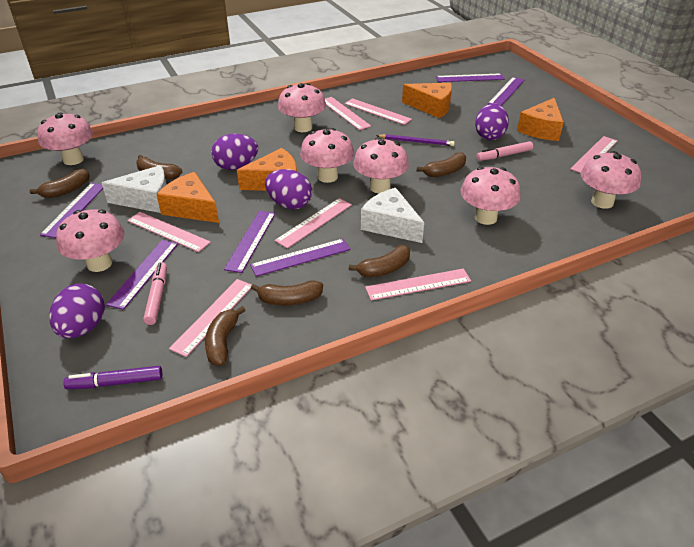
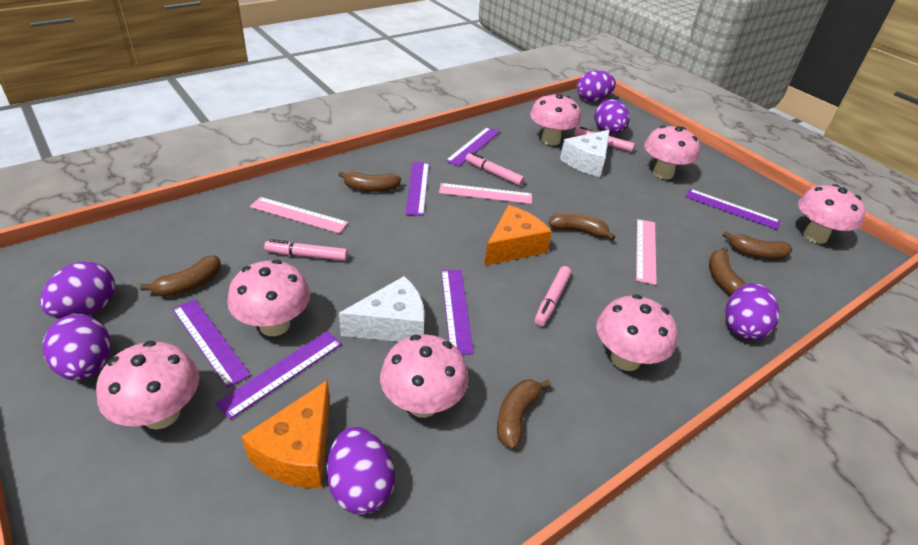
orange cheese: 4 -> 2
pink marker: 2 -> 4
pink ruler: 7 -> 3
purple egg: 4 -> 6
purple marker: 1 -> 0
purple pencil: 1 -> 0

